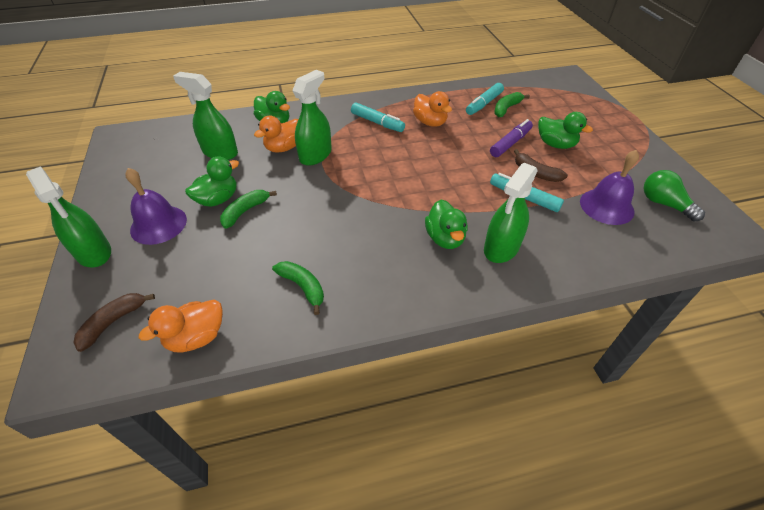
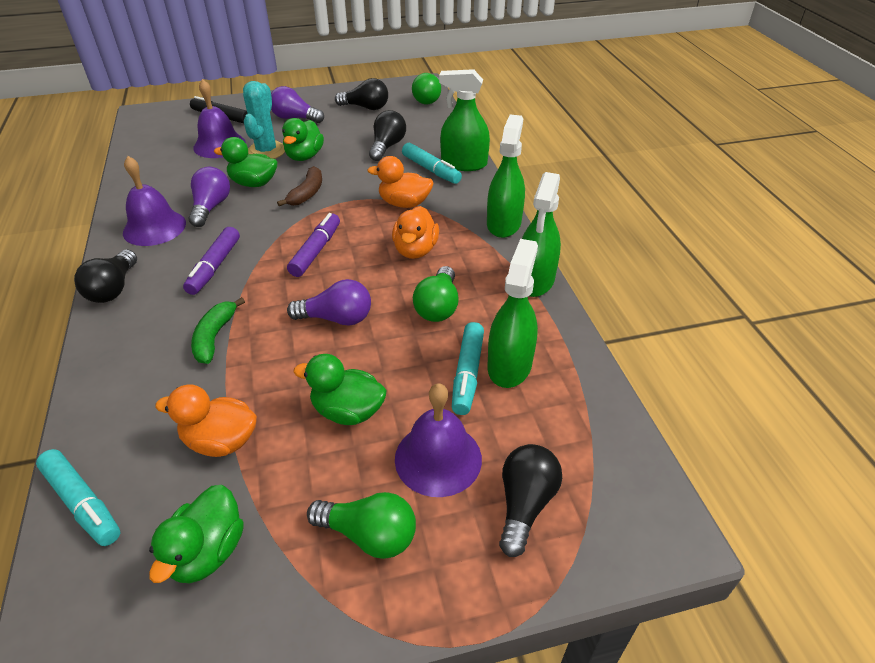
black light bulb: 0 -> 4
black marker: 0 -> 1
brown banana: 2 -> 1
green banana: 3 -> 1
green light bulb: 1 -> 3
purple bell: 2 -> 3
purple light bulb: 0 -> 3
purple marker: 1 -> 2
turquoise cactus: 0 -> 1

